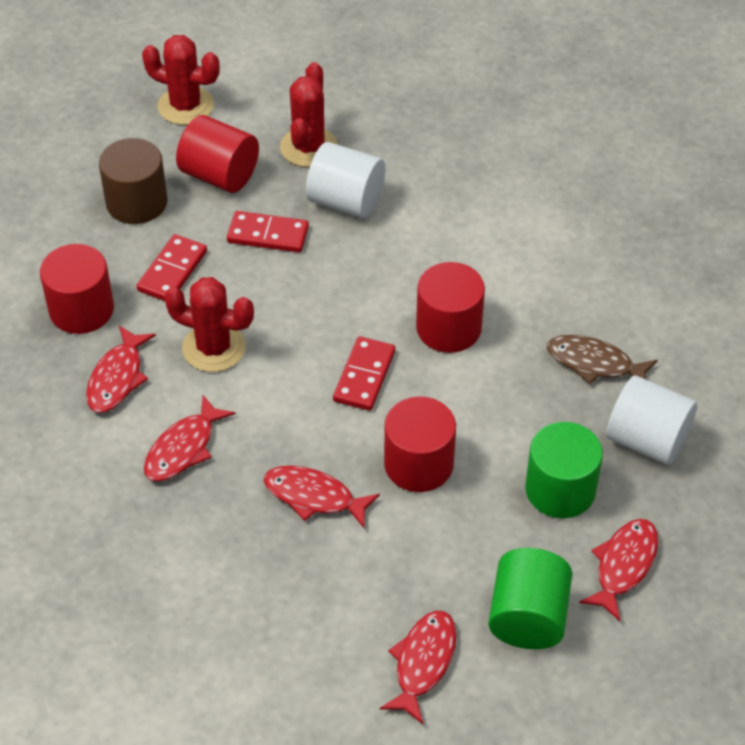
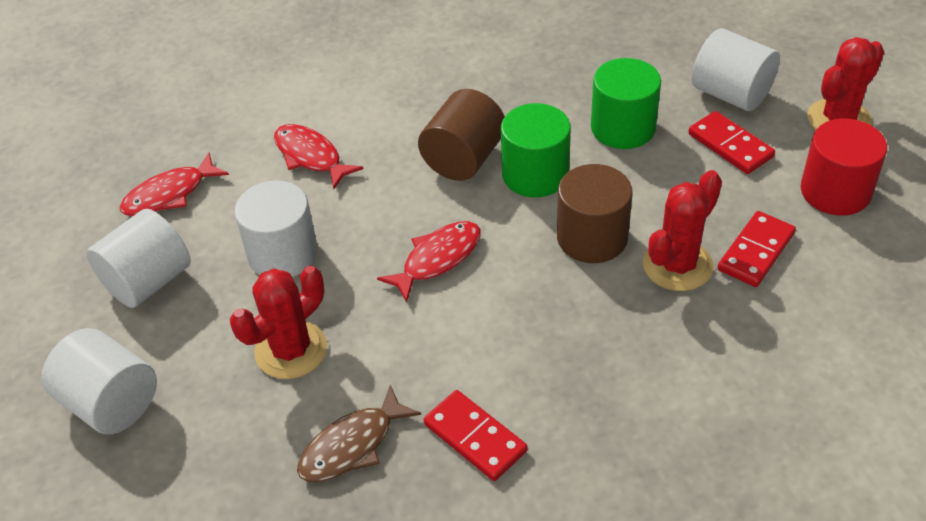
brown cylinder: 1 -> 2
red cylinder: 4 -> 1
red fish: 5 -> 3
white cylinder: 2 -> 4

